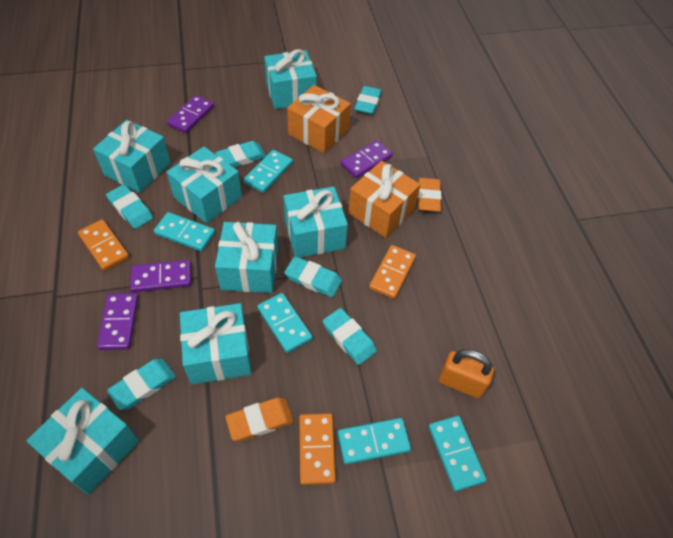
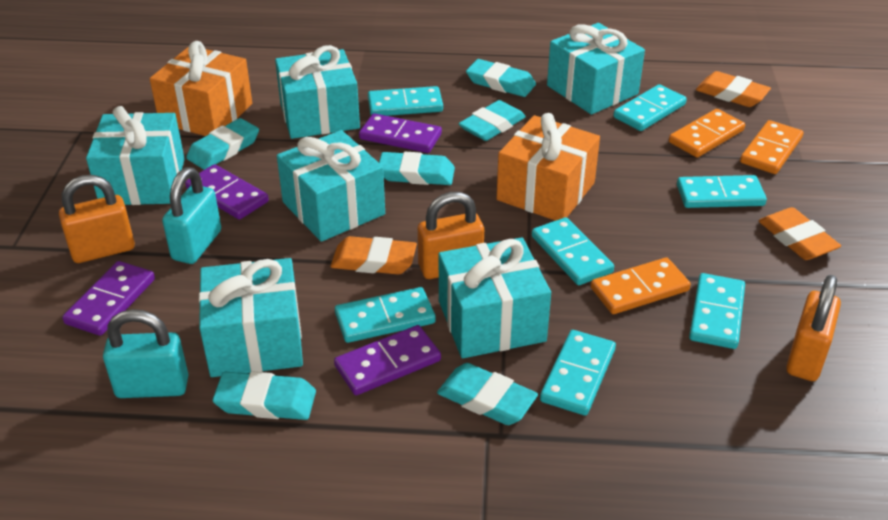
orange eraser: 2 -> 3
orange padlock: 1 -> 3
turquoise domino: 5 -> 7
turquoise gift: 7 -> 6
turquoise padlock: 0 -> 2

